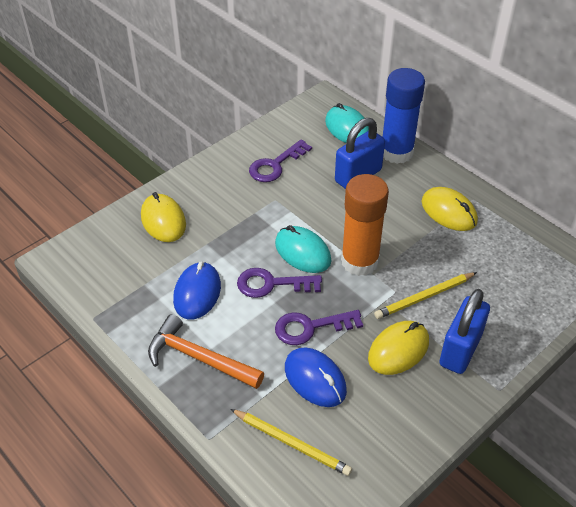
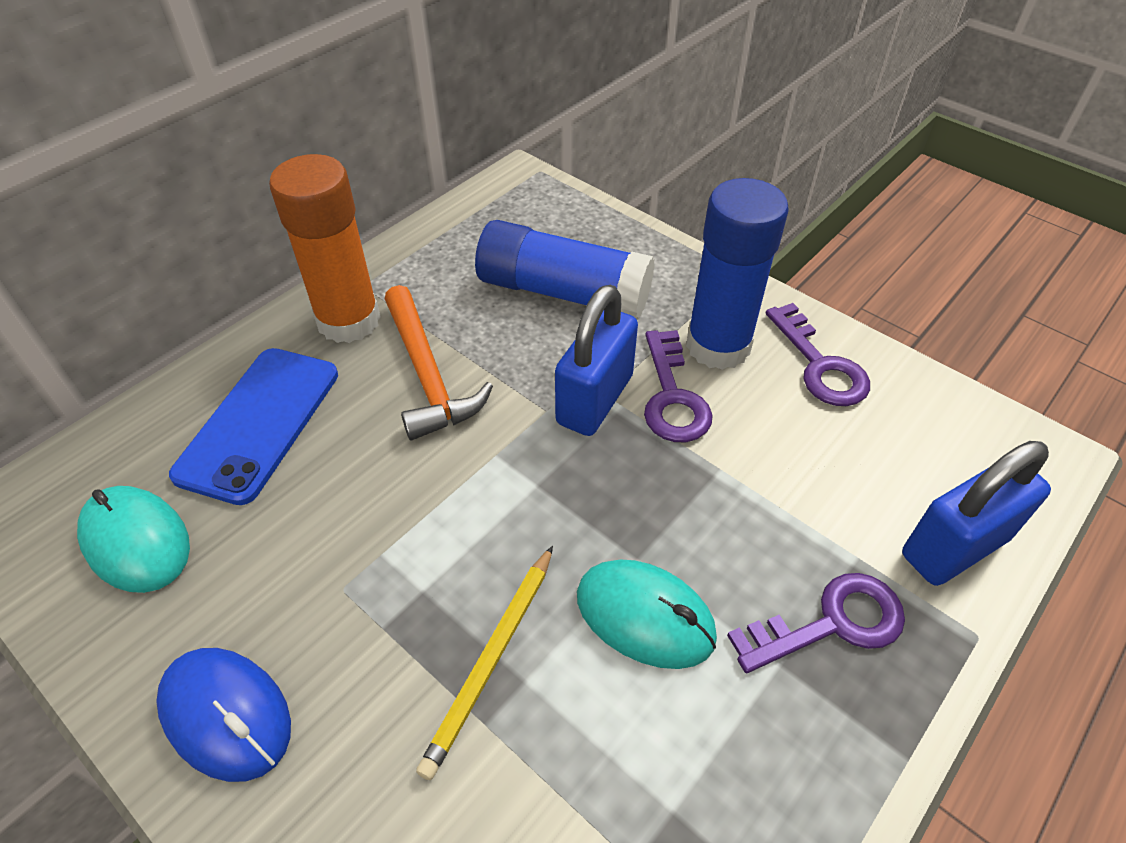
blue glue stick: 1 -> 2
blue mouse: 2 -> 1
blue phone: 0 -> 1
yellow mouse: 3 -> 0
yellow pencil: 2 -> 1

